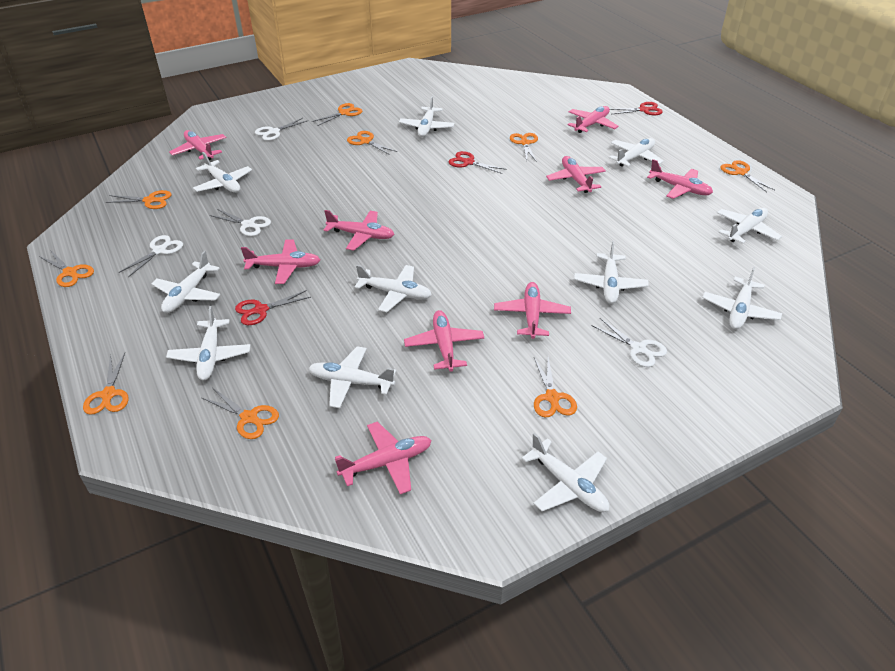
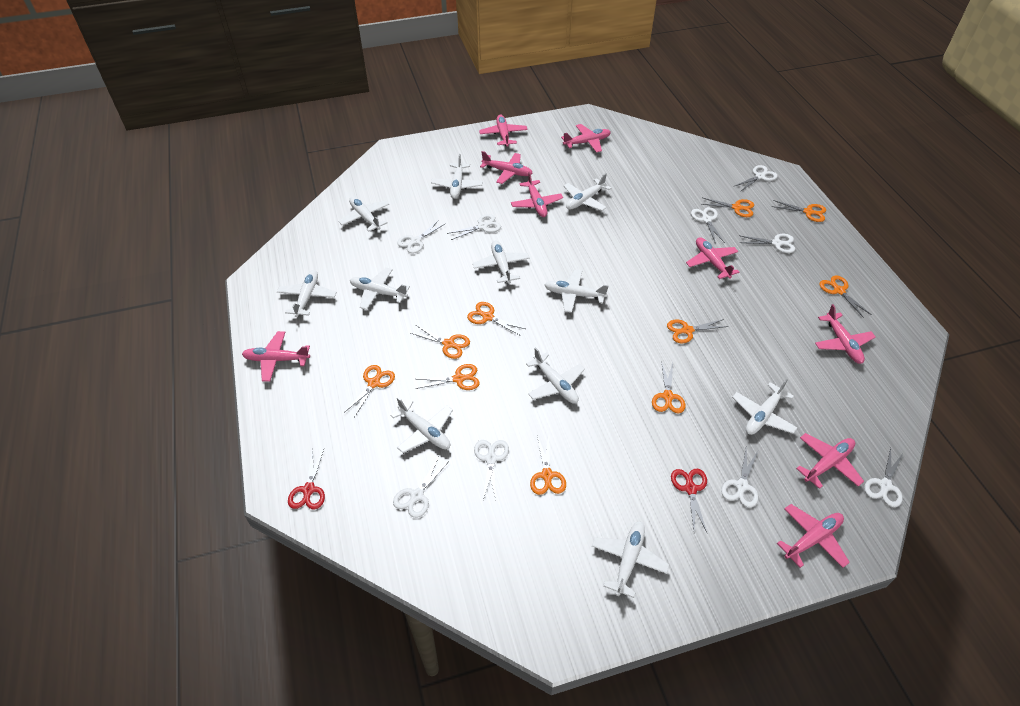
orange scissors: 9 -> 10
red scissors: 3 -> 2
white scissors: 4 -> 9

